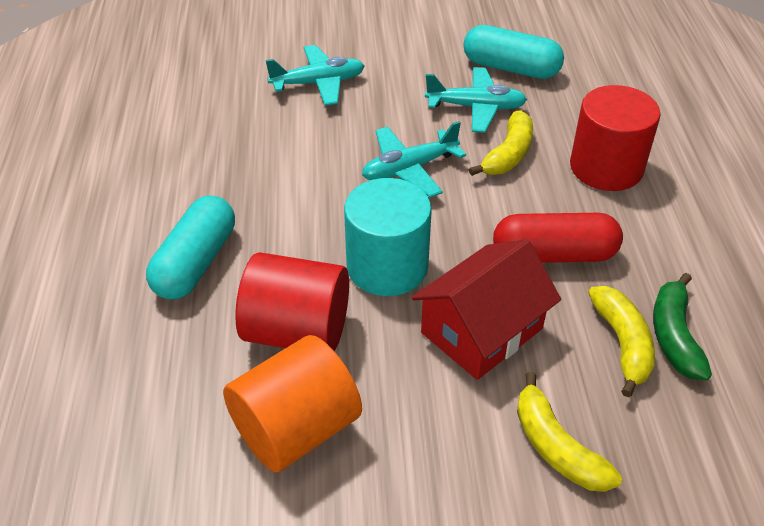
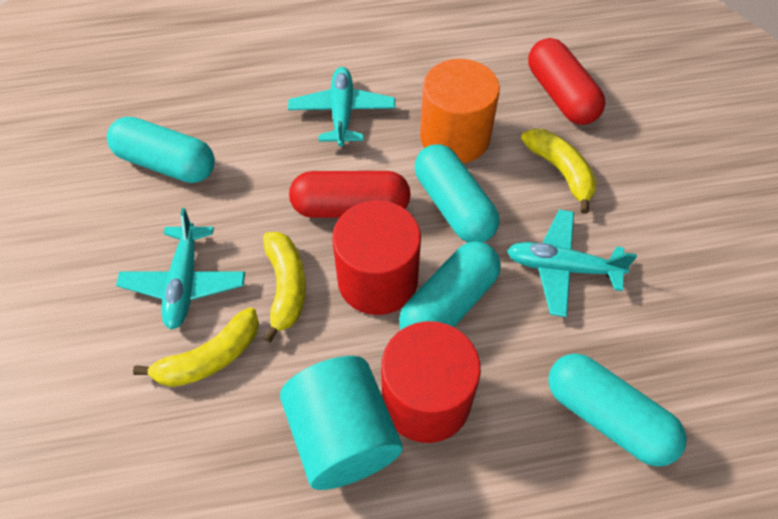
green banana: 1 -> 0
red capsule: 1 -> 2
red house: 1 -> 0
turquoise capsule: 2 -> 4

